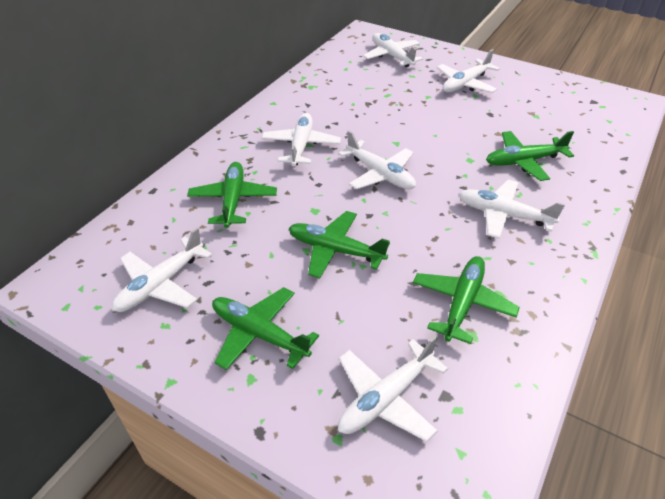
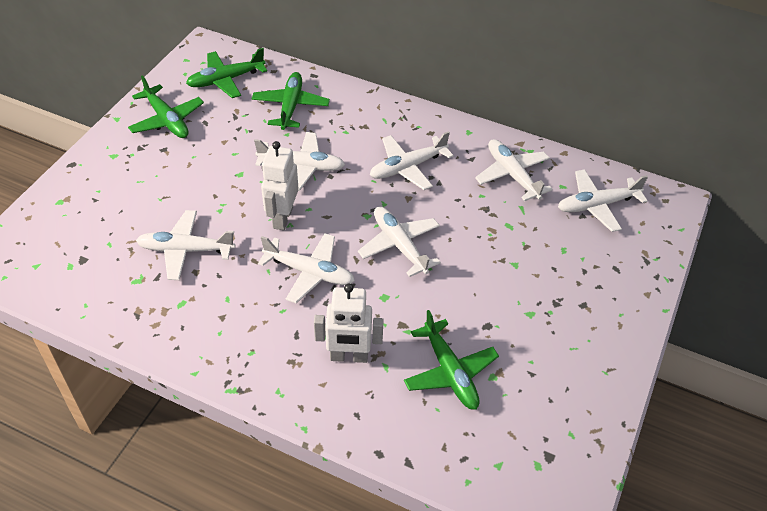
green plane: 5 -> 4
white robot: 0 -> 2

